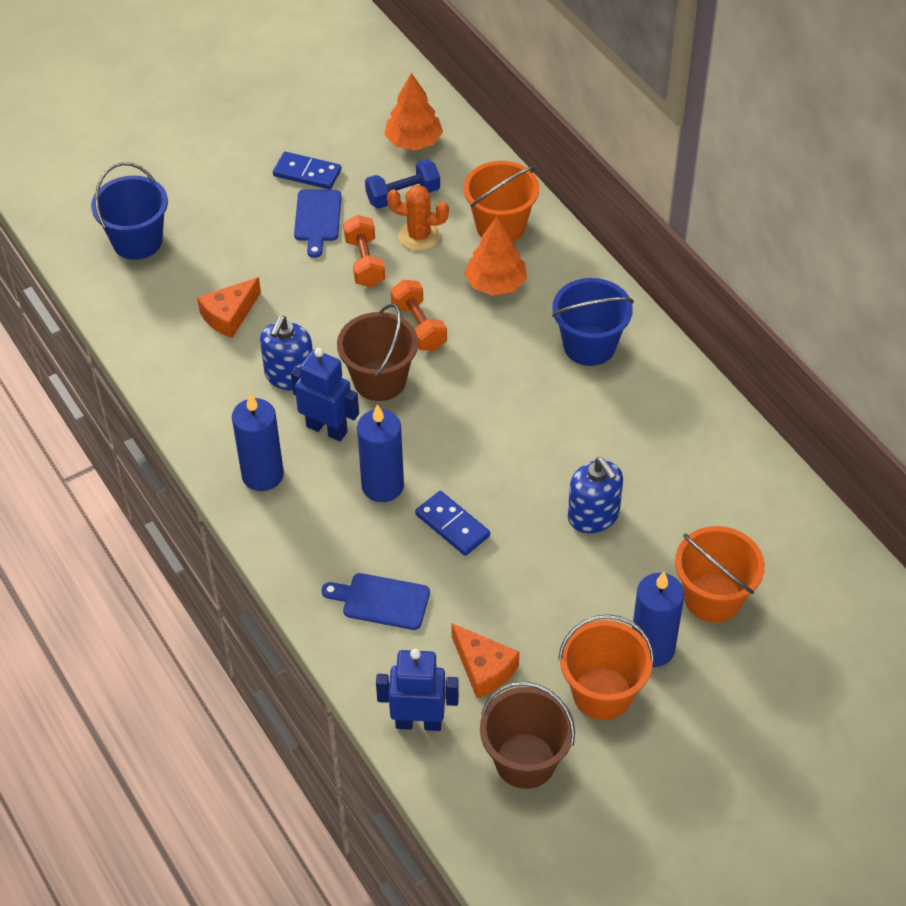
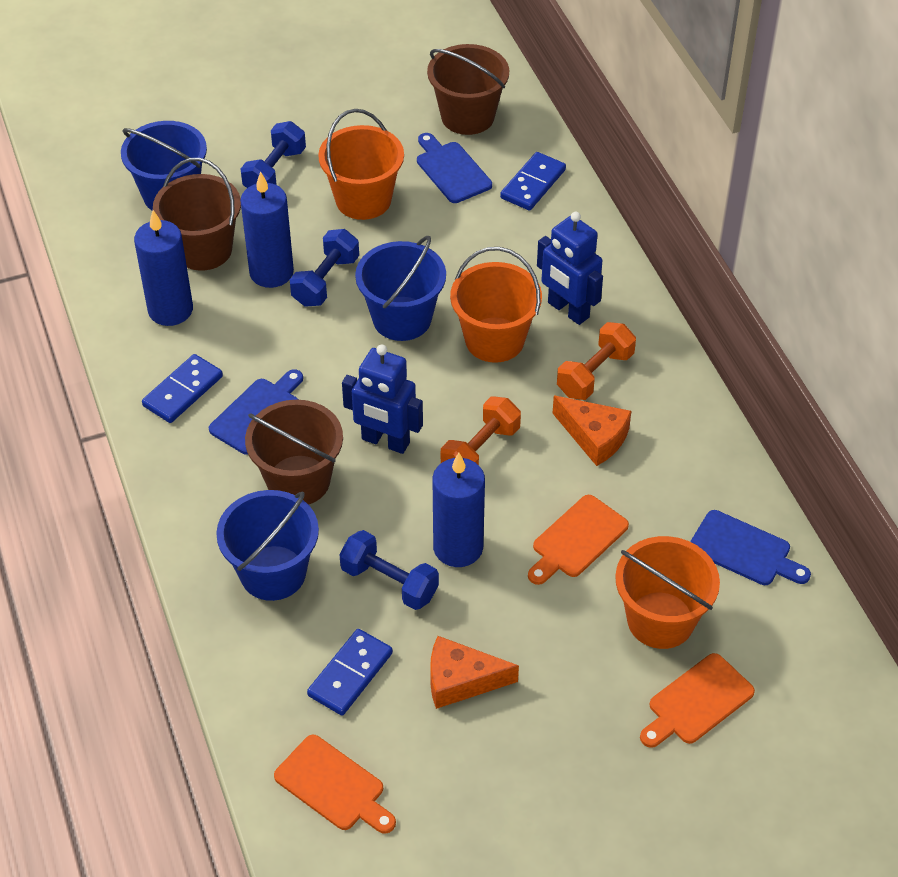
blue bucket: 2 -> 3
blue cutting board: 2 -> 3
blue domino: 2 -> 3
blue dumbbell: 1 -> 3
blue soap dispenser: 2 -> 0
brown bucket: 2 -> 3
orange cactus: 1 -> 0
orange cutting board: 0 -> 3
orange tree: 2 -> 0

